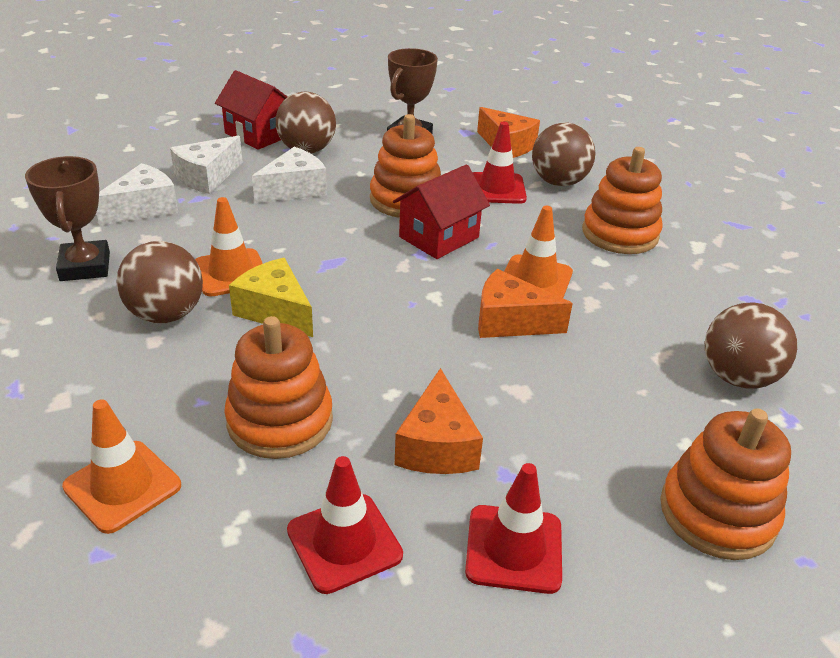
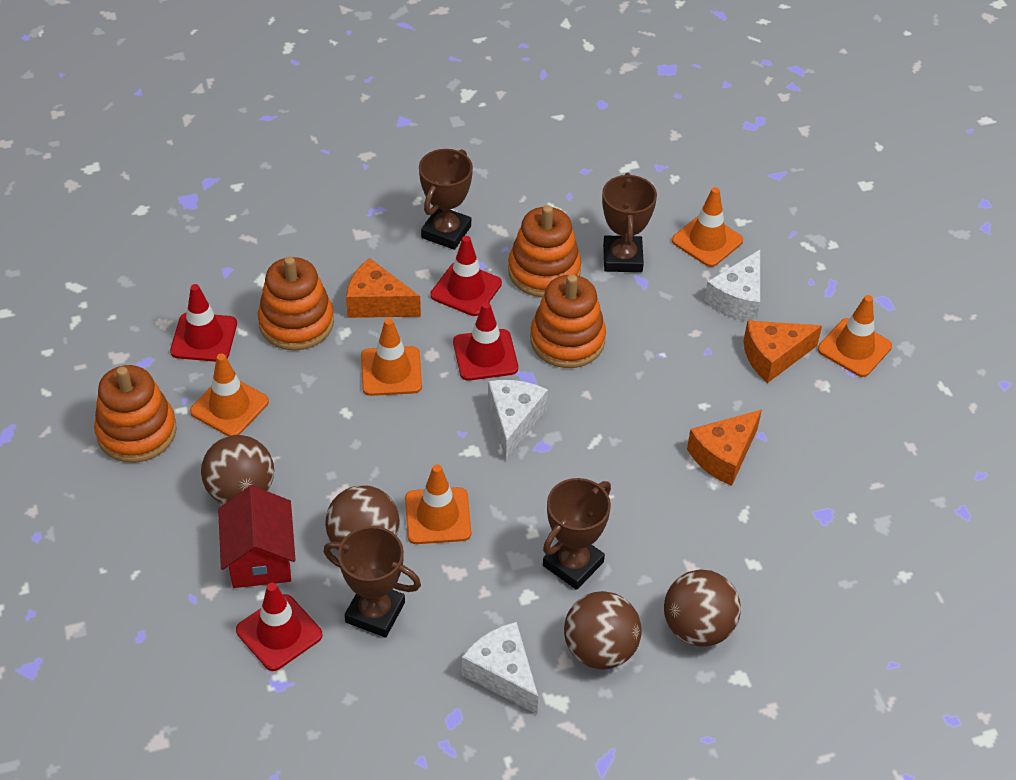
brown trophy: 2 -> 4
orange traffic cone: 3 -> 5
red house: 2 -> 1
red traffic cone: 3 -> 4
yellow cheese: 1 -> 0

